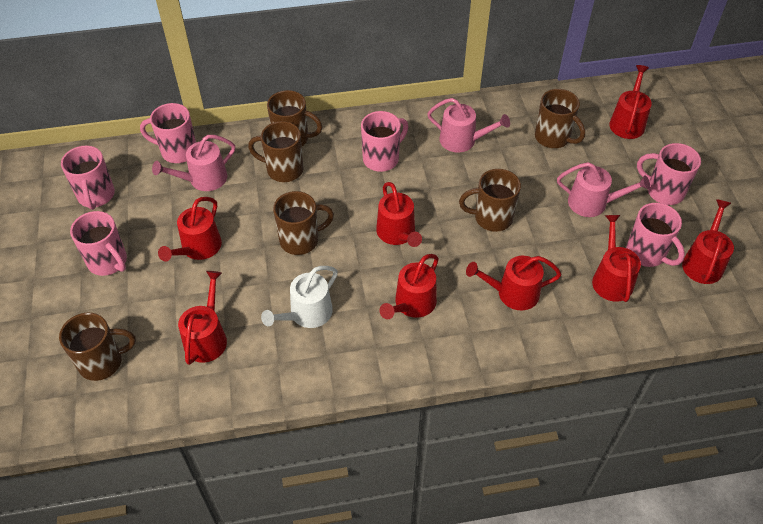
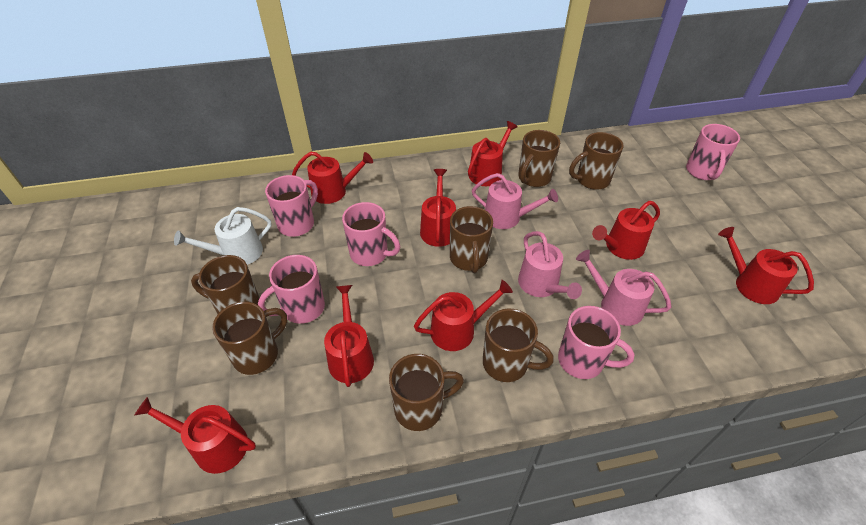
brown mug: 6 -> 7
pink mug: 6 -> 5

